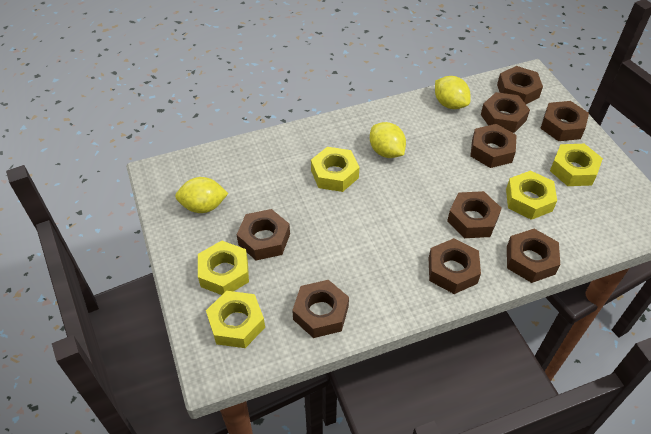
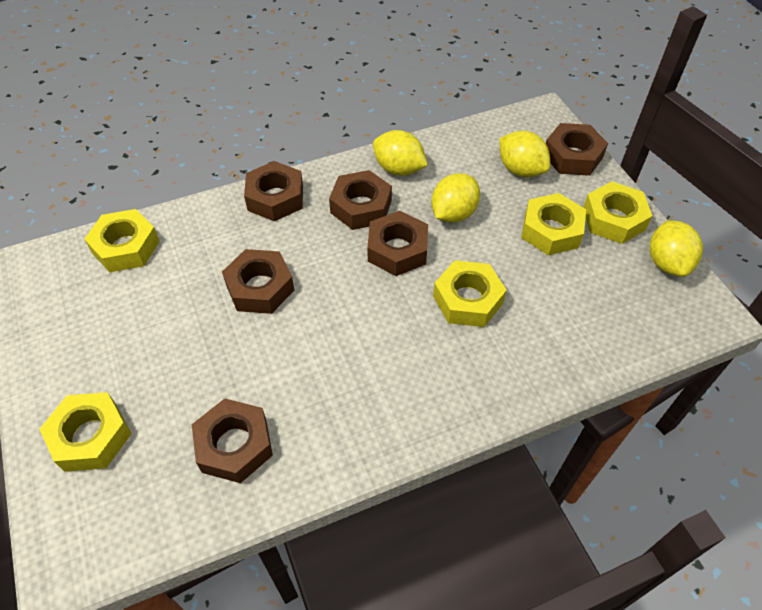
brown nut: 9 -> 6
yellow lemon: 3 -> 4

